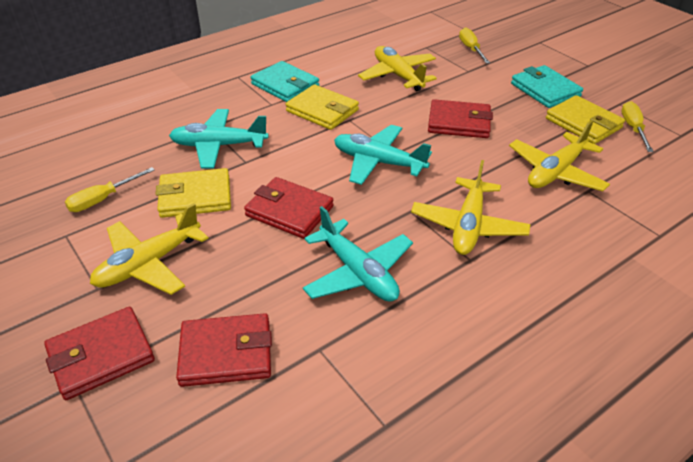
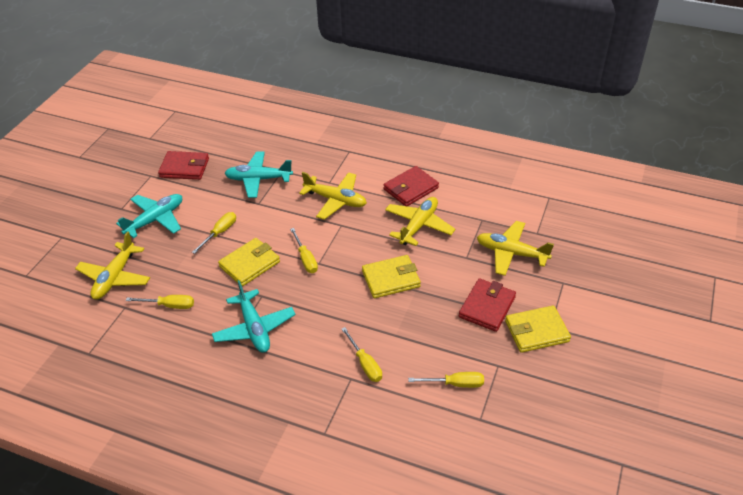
red wallet: 4 -> 3
turquoise wallet: 2 -> 0
yellow screwdriver: 3 -> 5

